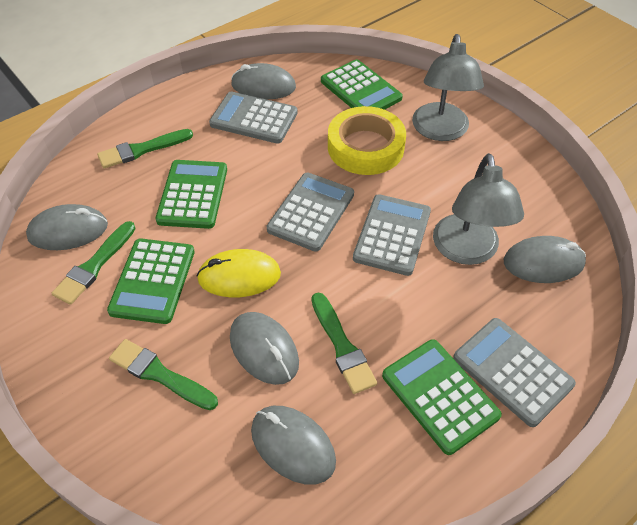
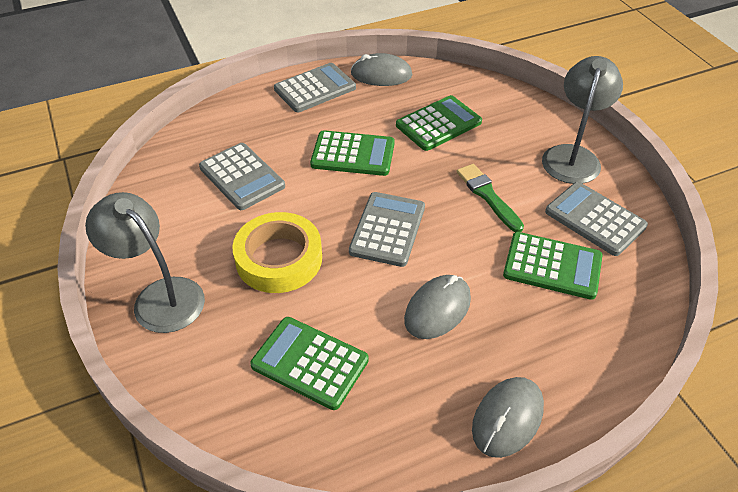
green brush: 4 -> 1
grey mouse: 5 -> 3
yellow mouse: 1 -> 0

